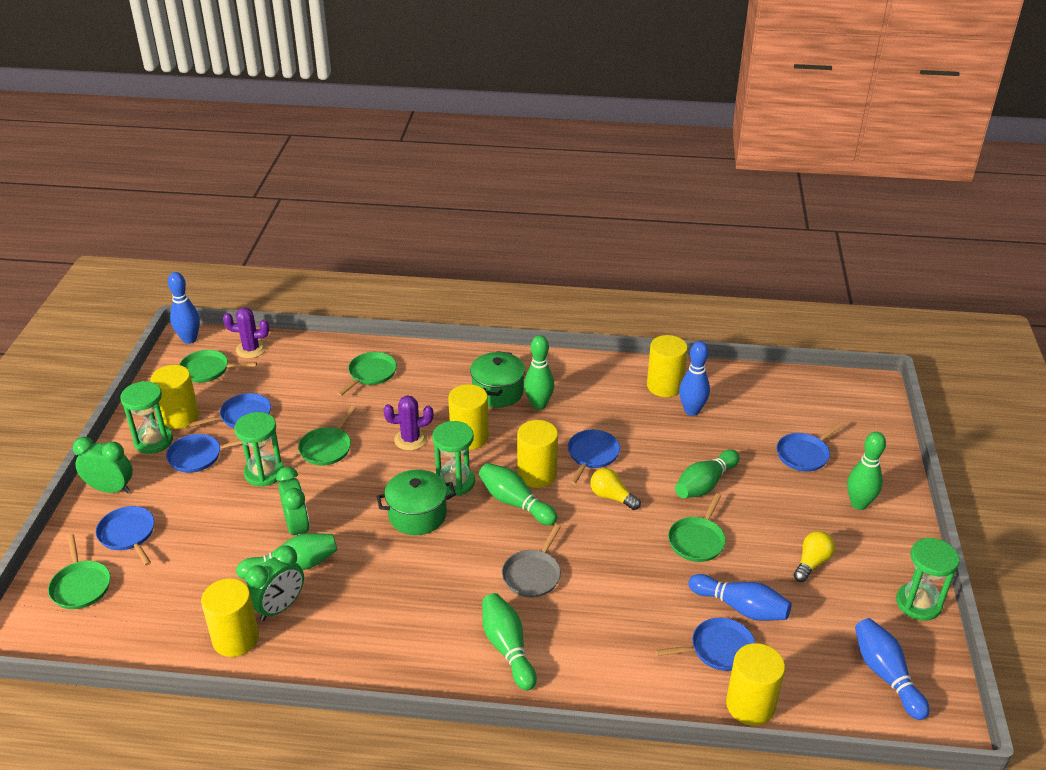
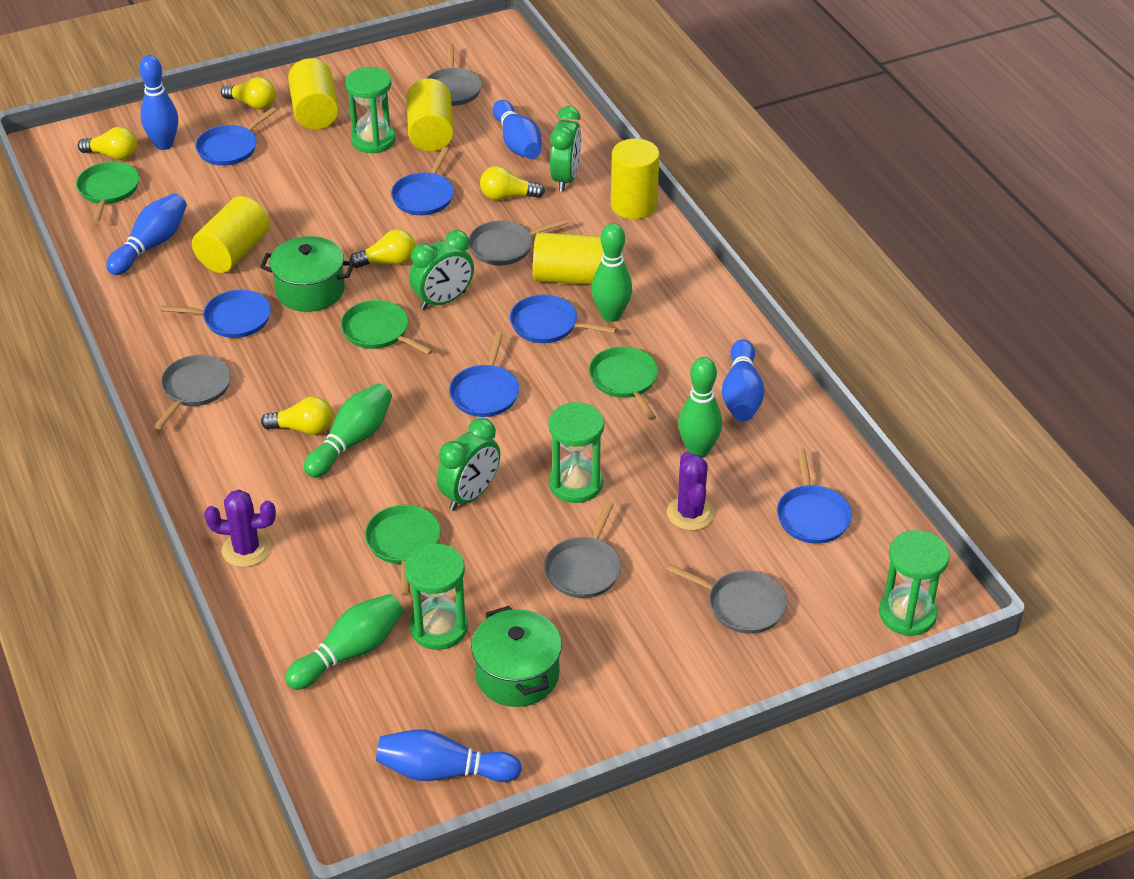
blue bowling pin: 4 -> 5
green bowling pin: 6 -> 4
green pan: 5 -> 4
grey pan: 1 -> 5
yellow cylinder: 6 -> 5
yellow light bulb: 2 -> 5

